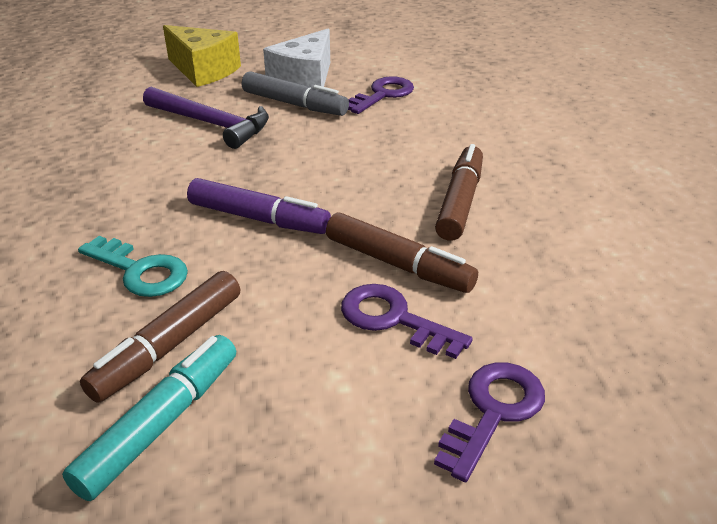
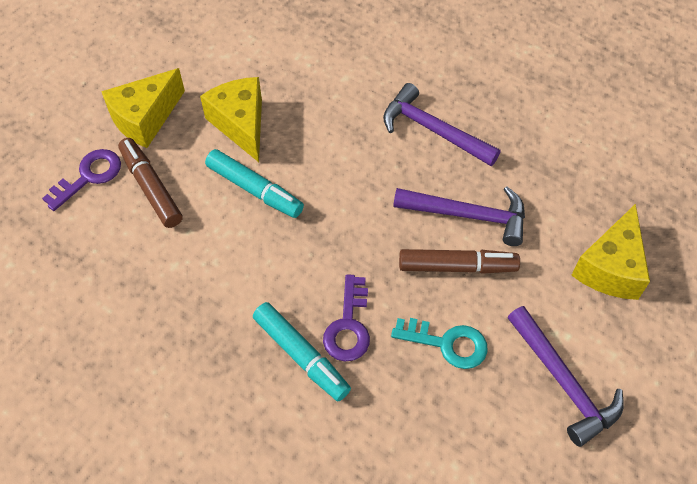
brown marker: 3 -> 2
grey marker: 1 -> 0
purple hammer: 1 -> 3
purple key: 3 -> 2
purple marker: 1 -> 0
turquoise marker: 1 -> 2
white cheese: 1 -> 0
yellow cheese: 1 -> 3

